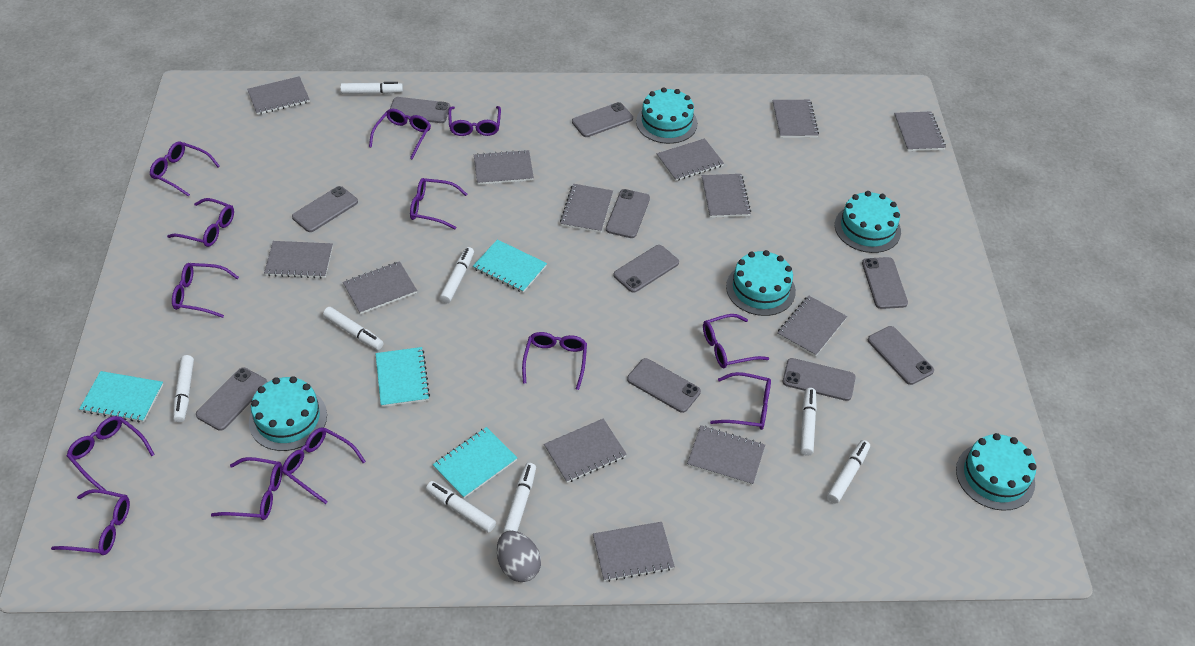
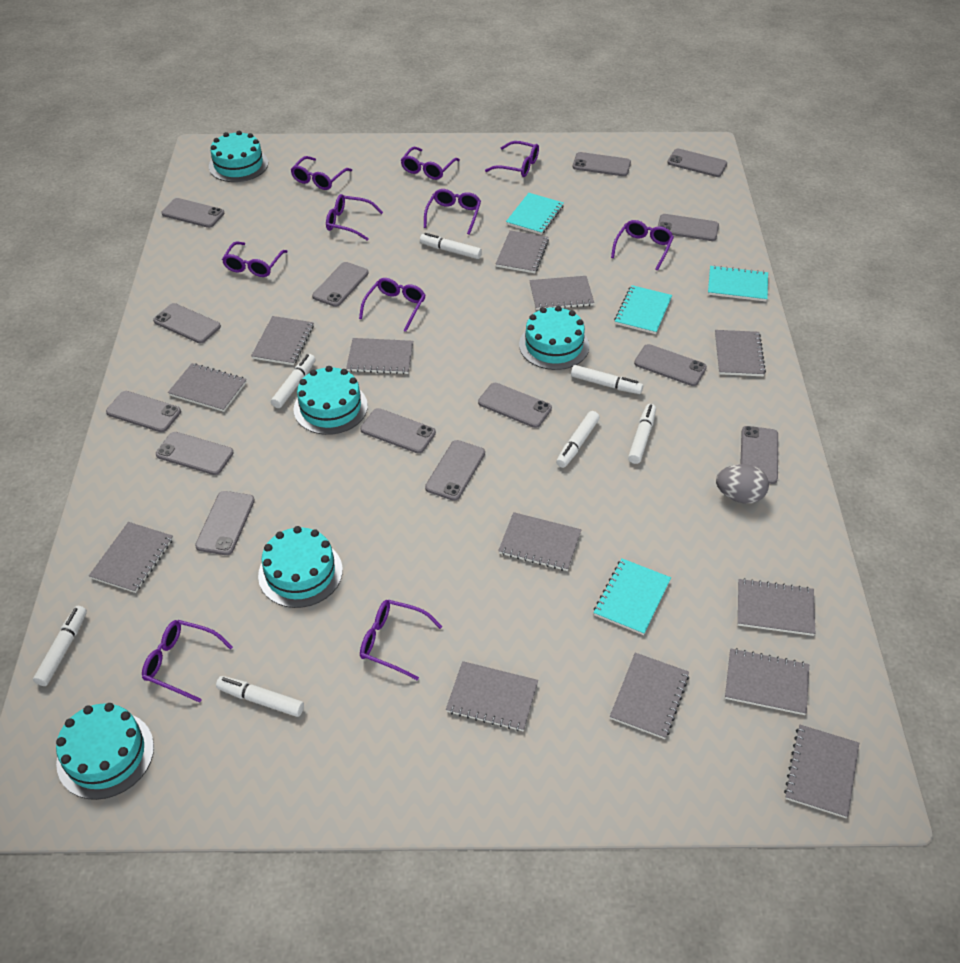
grey phone: 10 -> 14
purple glasses: 13 -> 10
white marker: 8 -> 7

